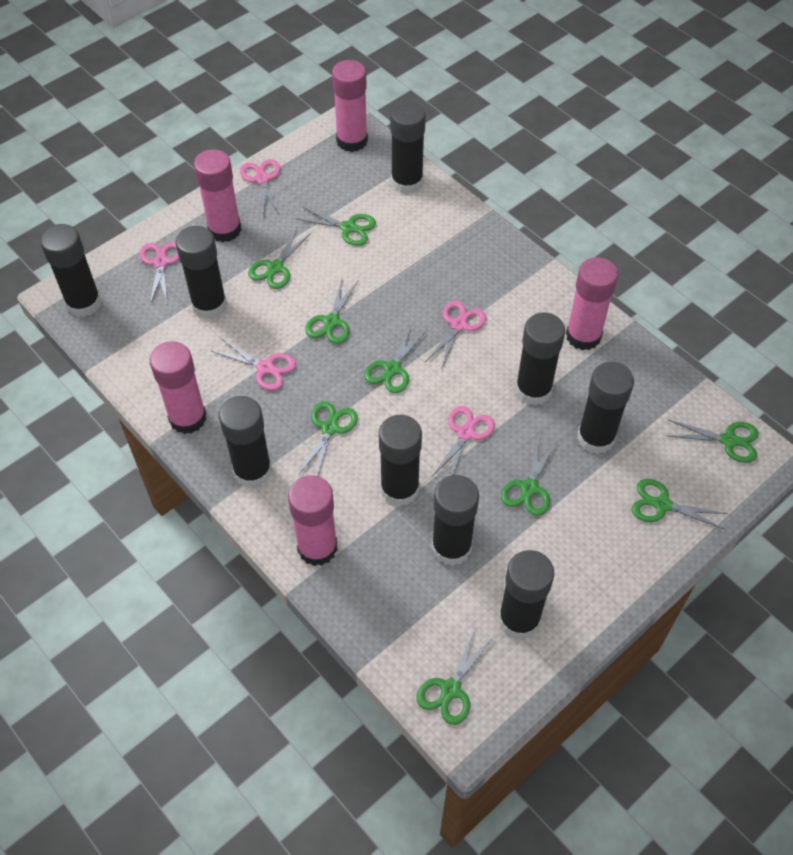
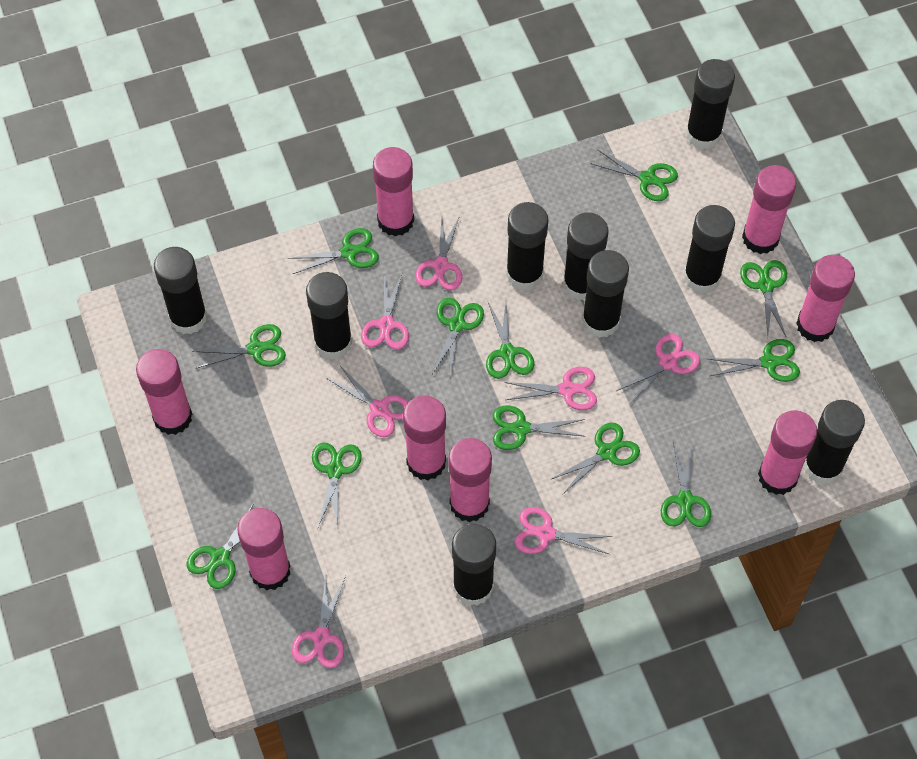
green scissors: 9 -> 12
pink glue stick: 5 -> 8
pink scissors: 5 -> 7

